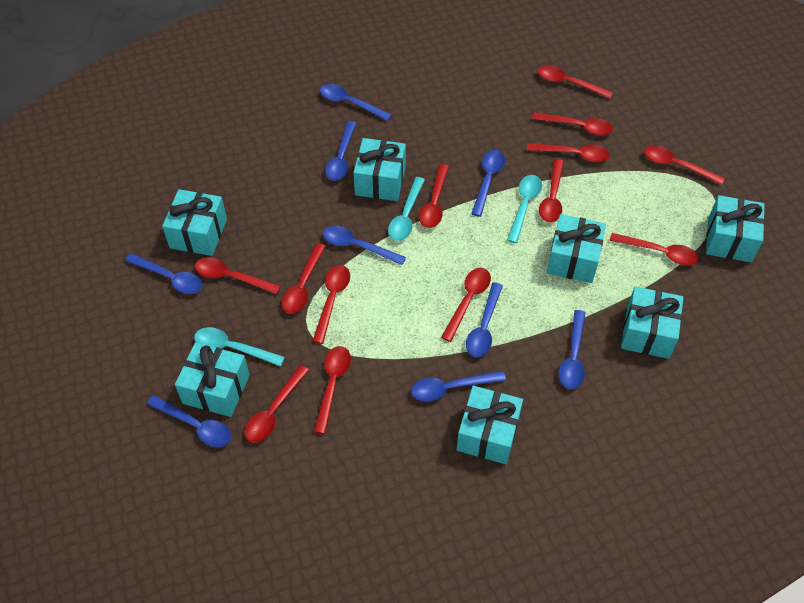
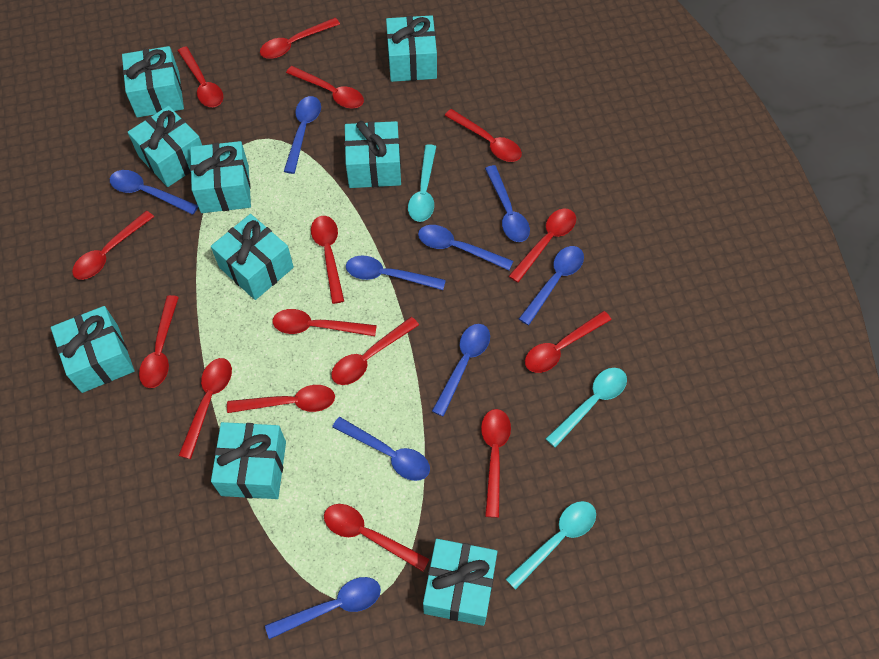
red spoon: 13 -> 15
turquoise gift: 7 -> 9

